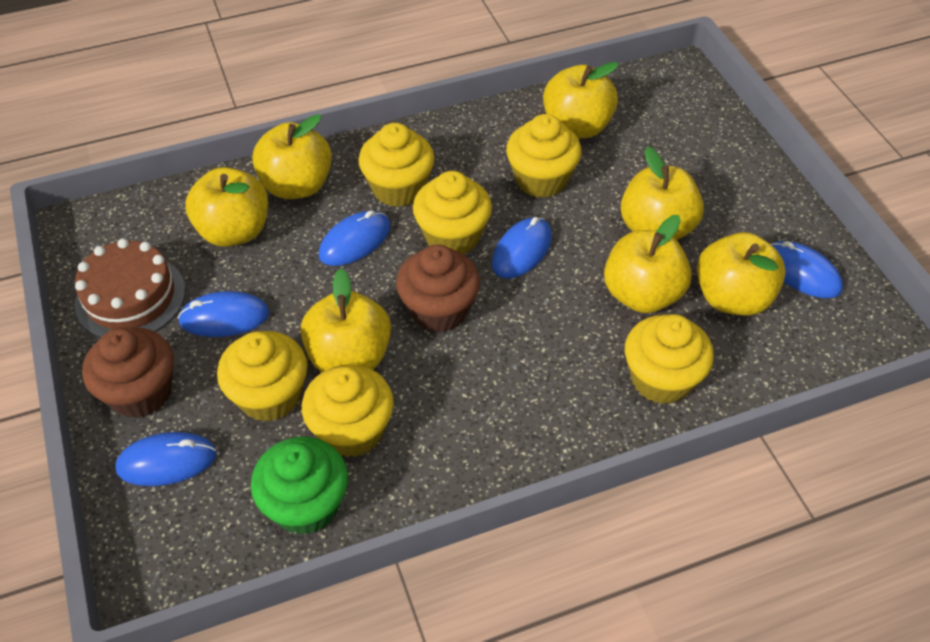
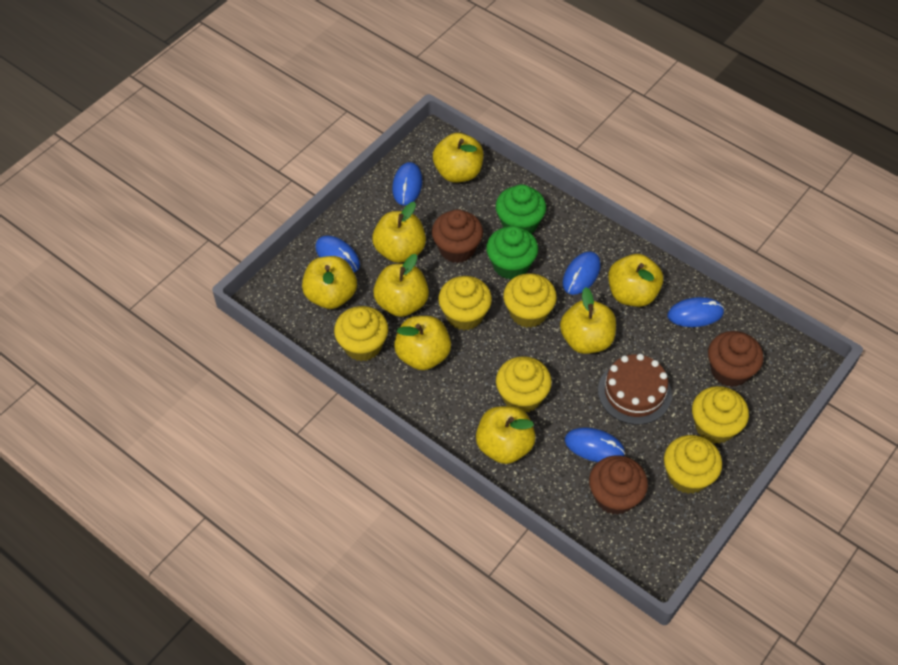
brown cupcake: 2 -> 3
green cupcake: 1 -> 2
yellow apple: 7 -> 8

